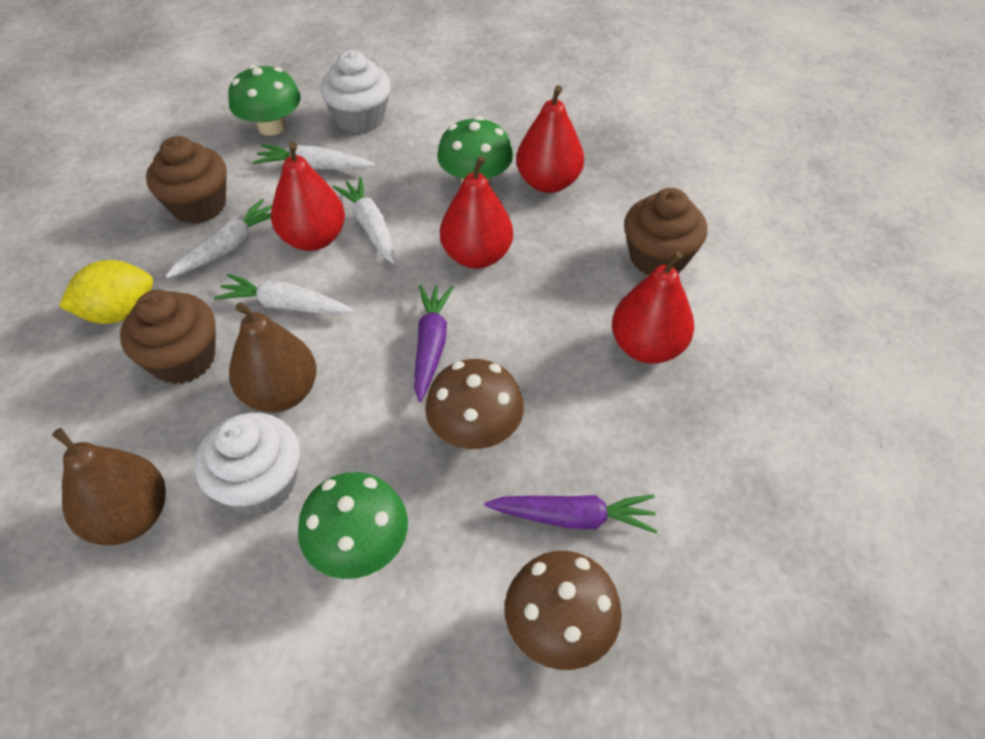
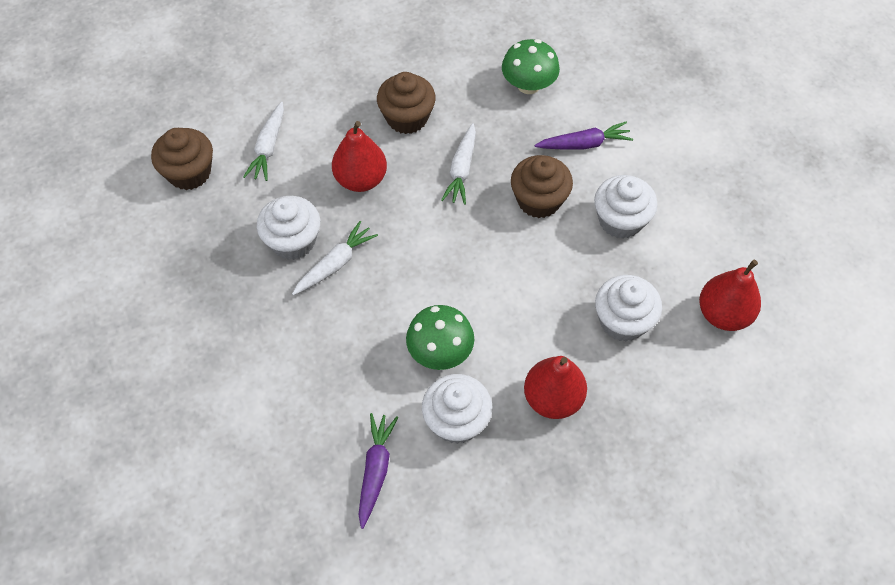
brown mushroom: 2 -> 0
brown pear: 2 -> 0
green mushroom: 3 -> 2
red pear: 4 -> 3
white carrot: 4 -> 3
white cupcake: 2 -> 4
yellow lemon: 1 -> 0

